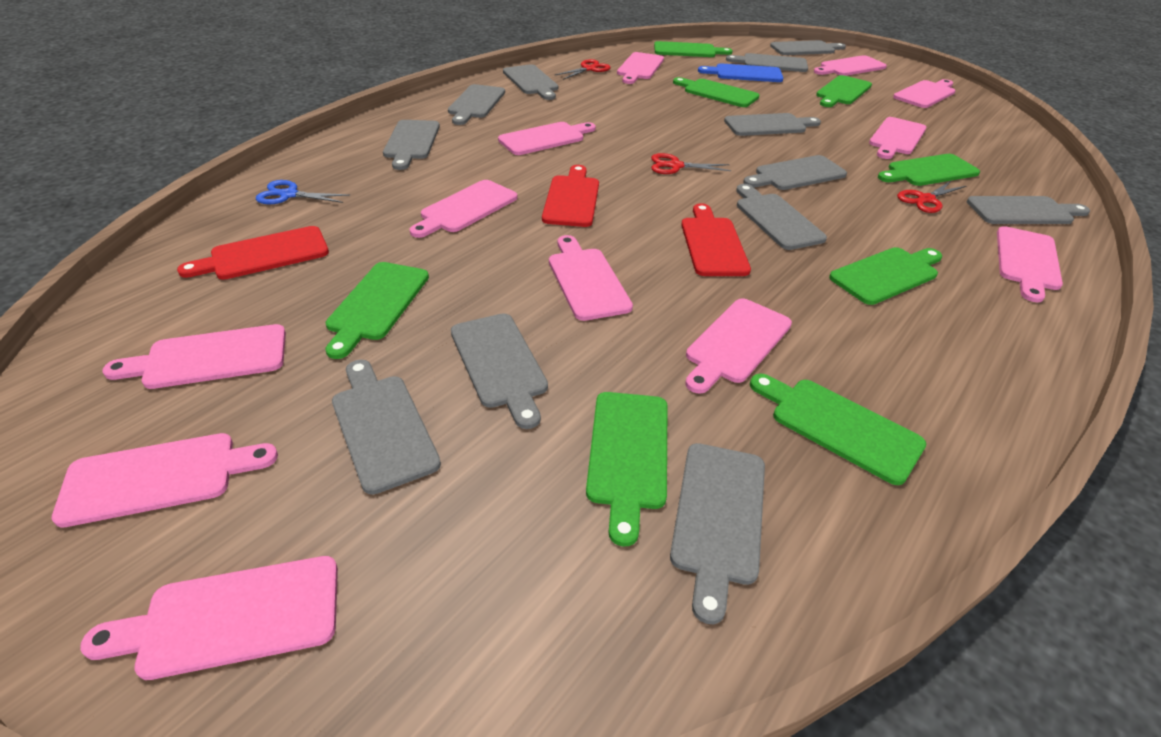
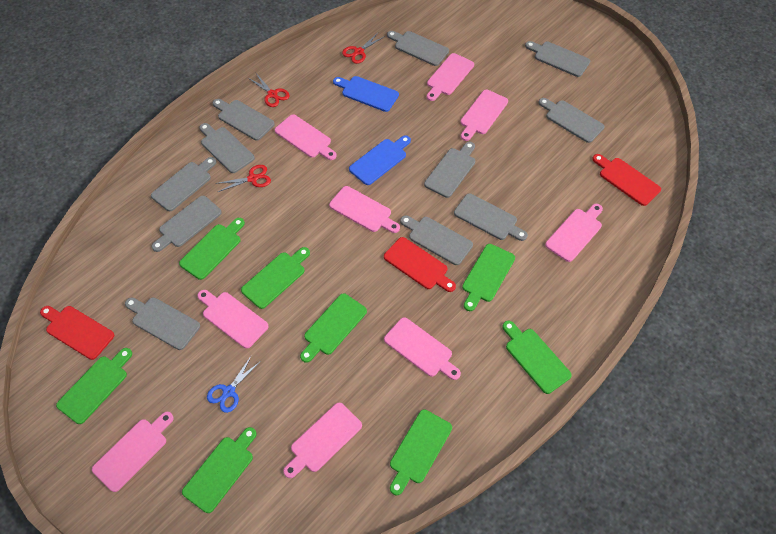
blue cutting board: 1 -> 2
grey cutting board: 12 -> 11
pink cutting board: 12 -> 9

